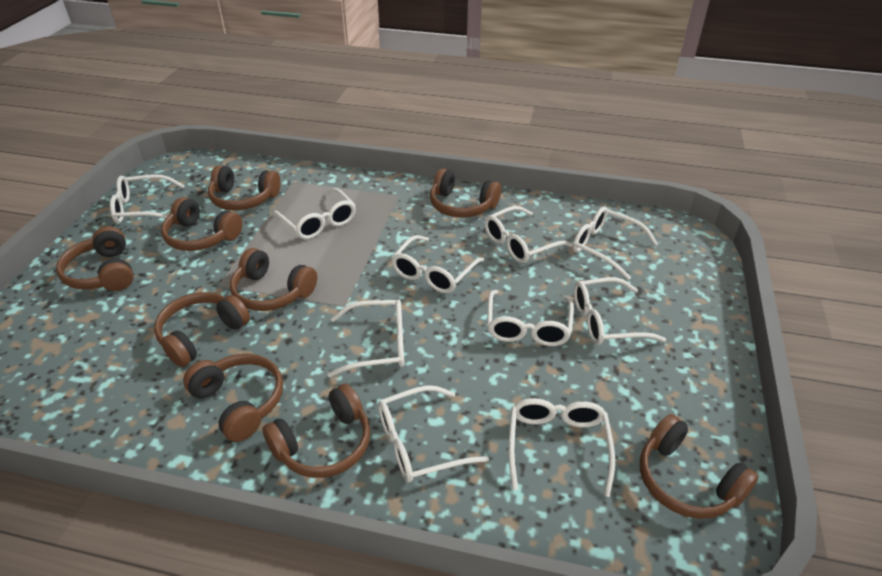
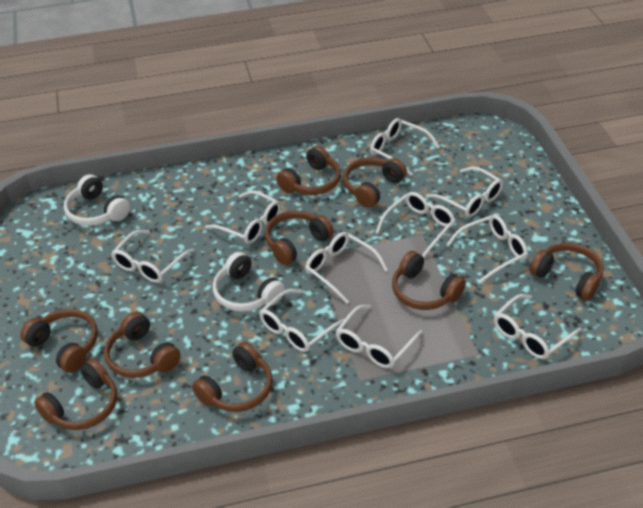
white headphones: 0 -> 2

